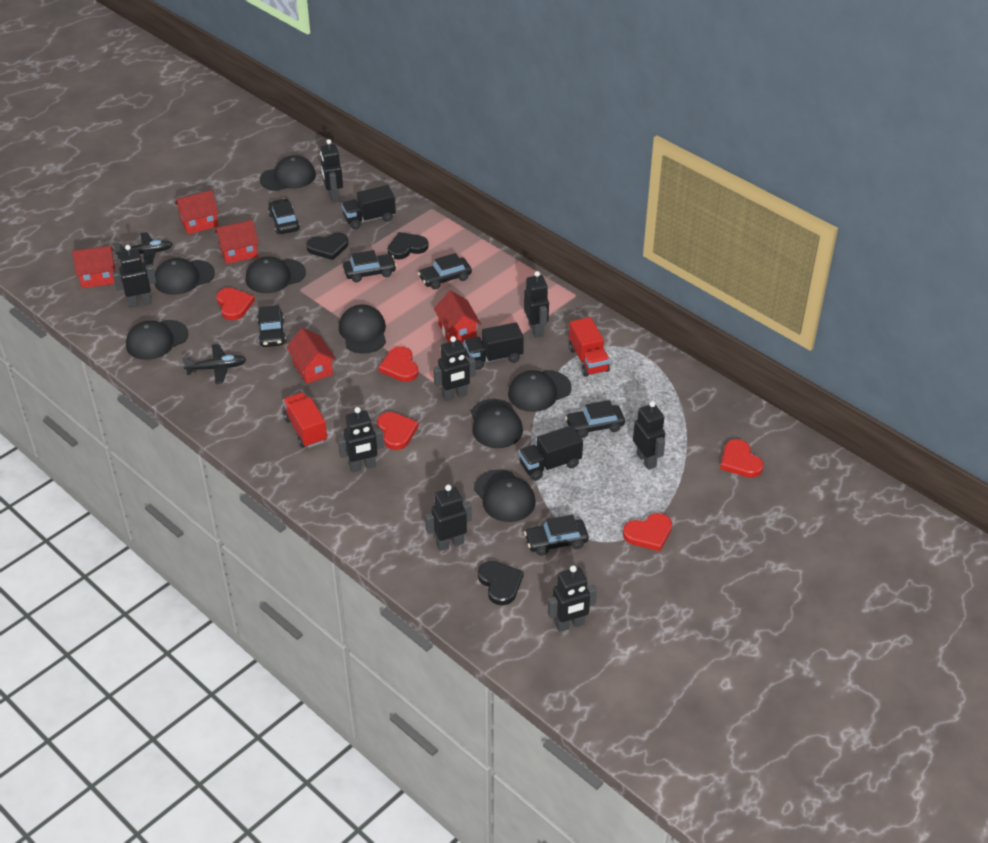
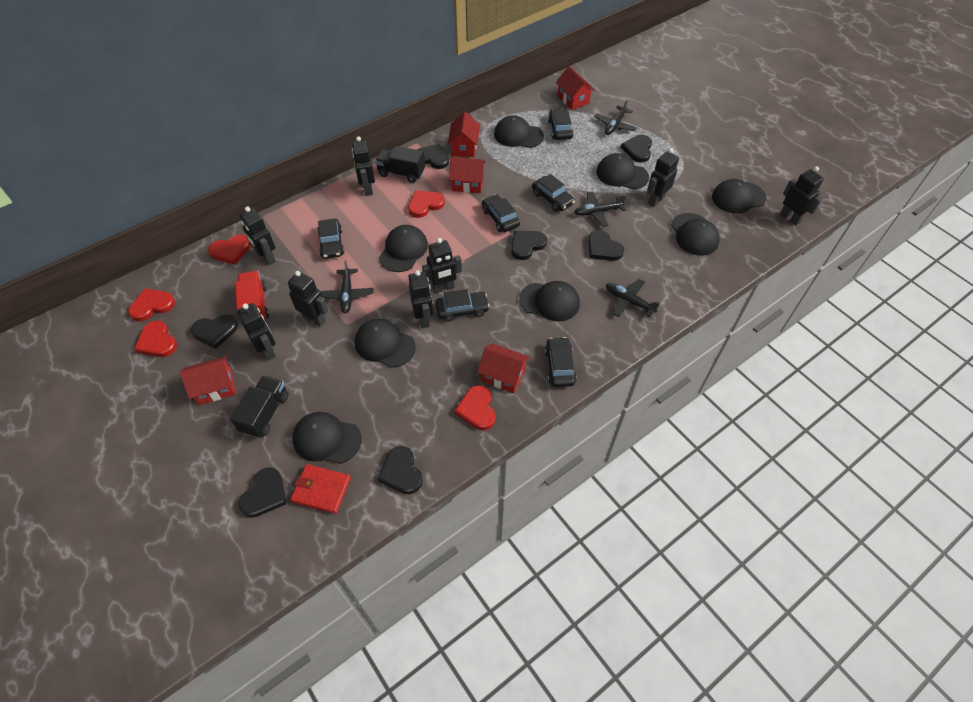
black heart: 3 -> 7
black plane: 2 -> 4
black truck: 3 -> 2
red truck: 2 -> 1
red wallet: 0 -> 1

